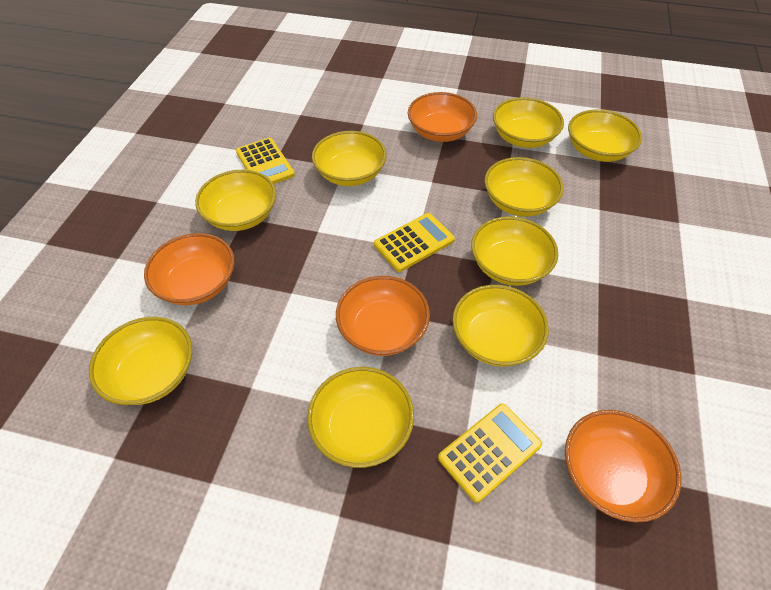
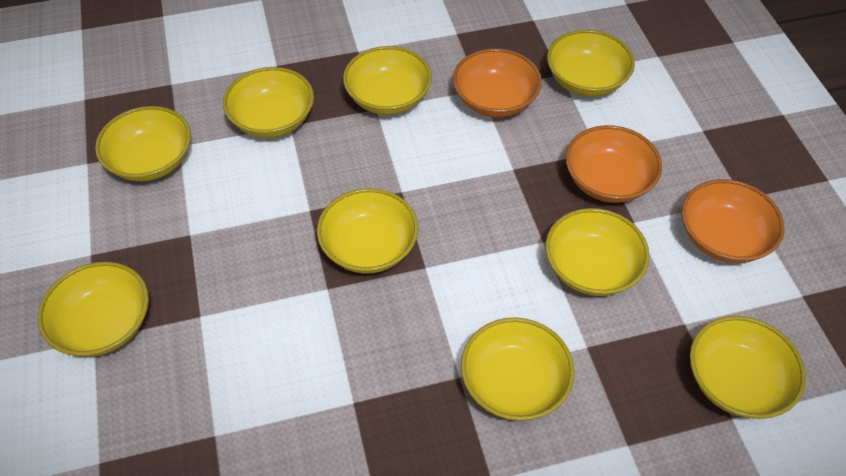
orange bowl: 4 -> 3
yellow calculator: 3 -> 0

